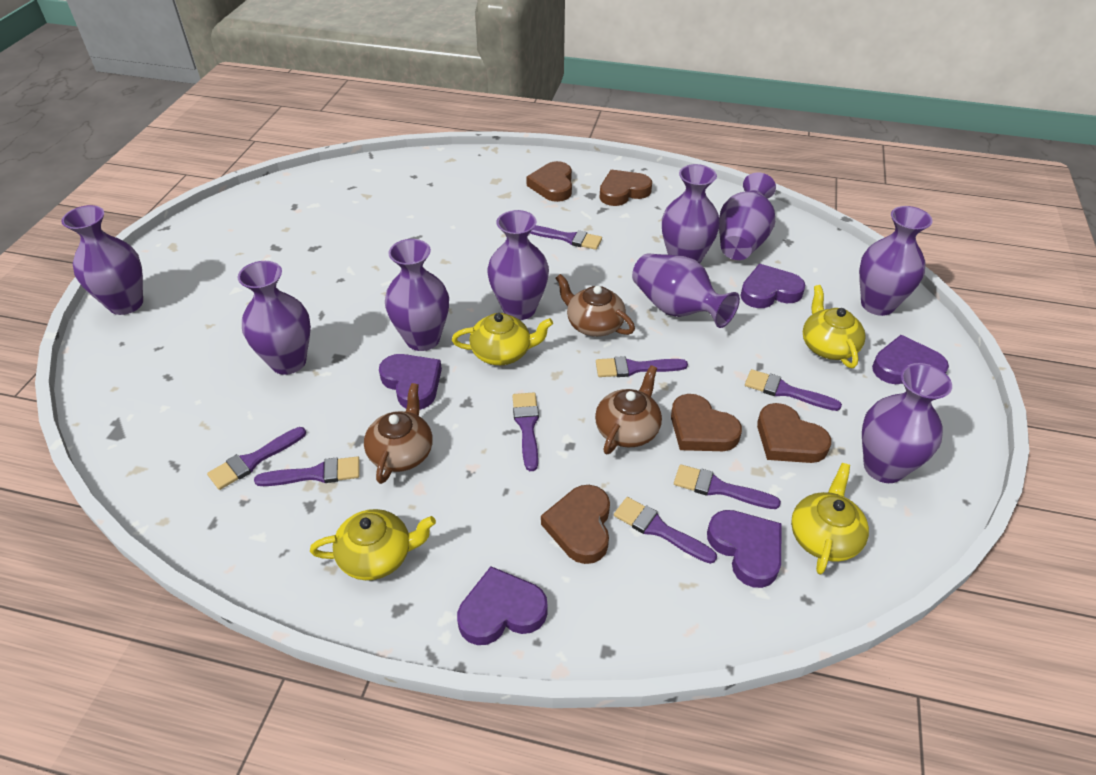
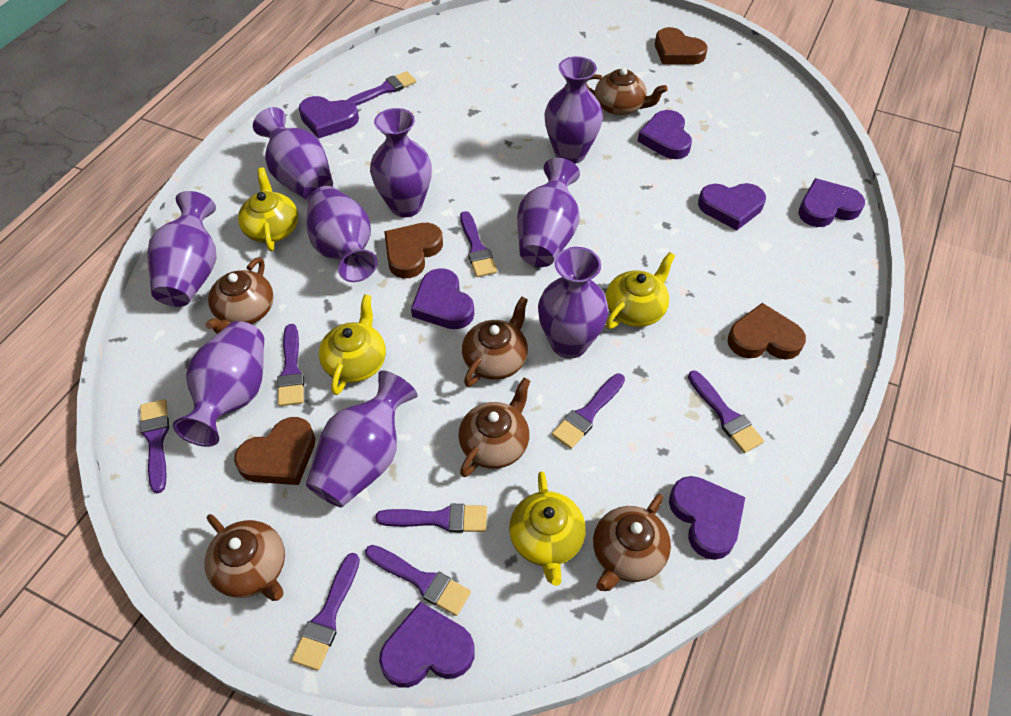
brown heart: 5 -> 4
brown teapot: 3 -> 6
purple brush: 8 -> 9
purple heart: 5 -> 7

